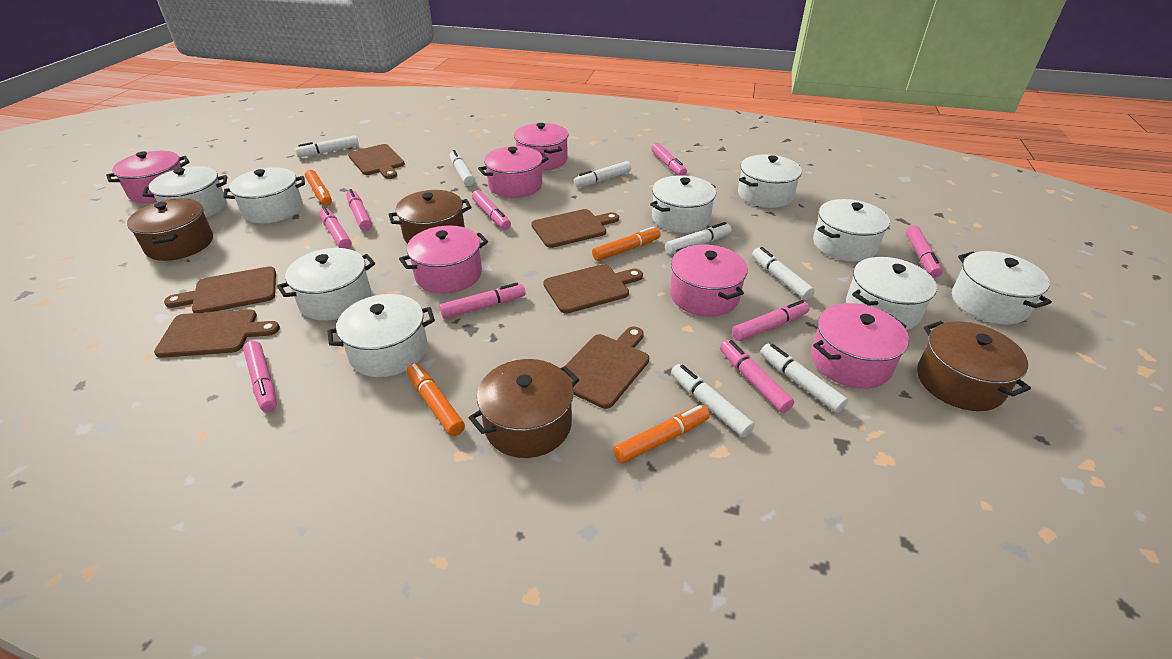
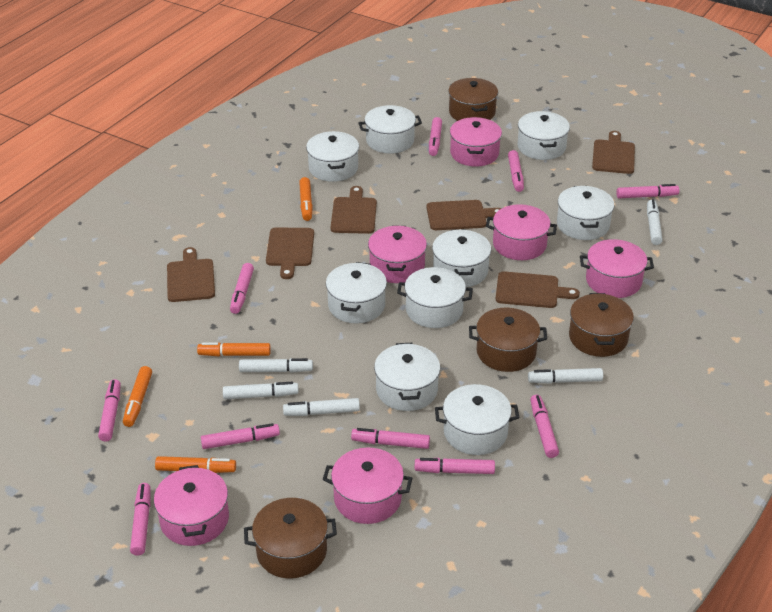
pink marker: 9 -> 10
white marker: 7 -> 5

